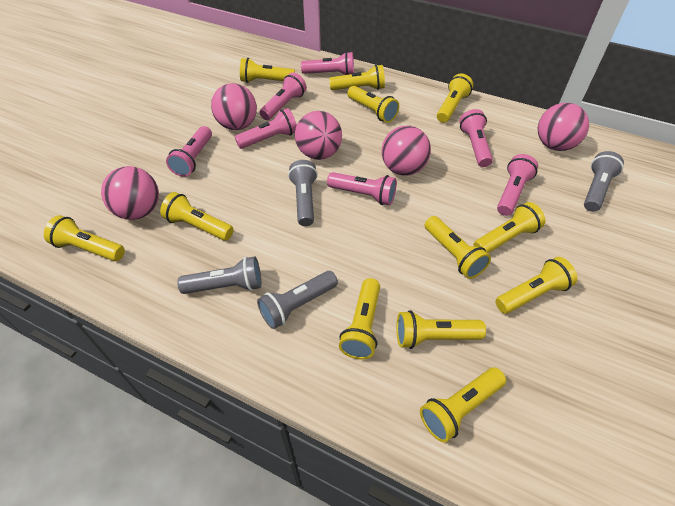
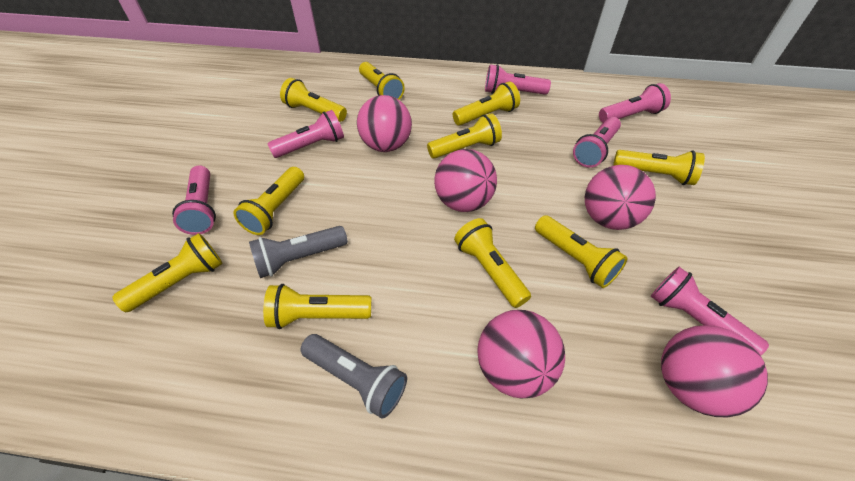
grey flashlight: 4 -> 2
pink flashlight: 7 -> 6
yellow flashlight: 12 -> 10

